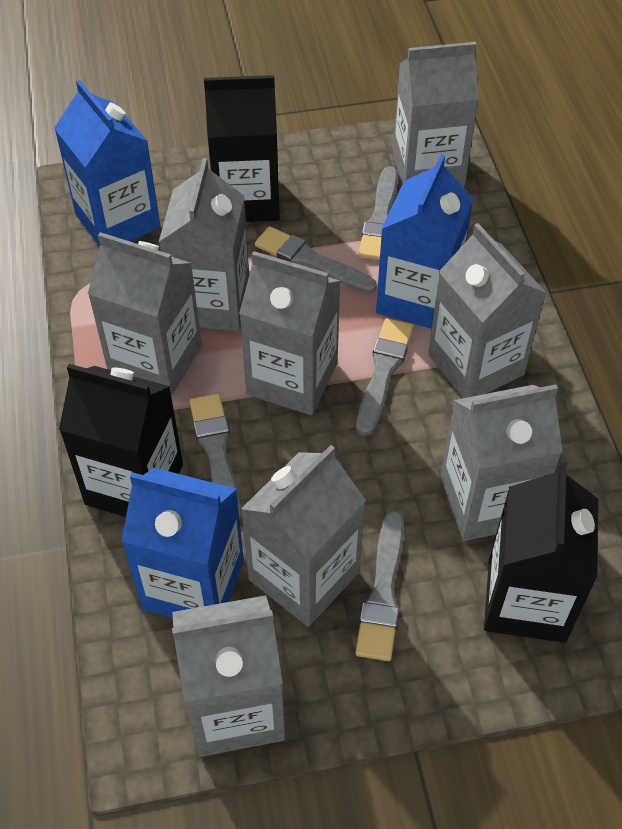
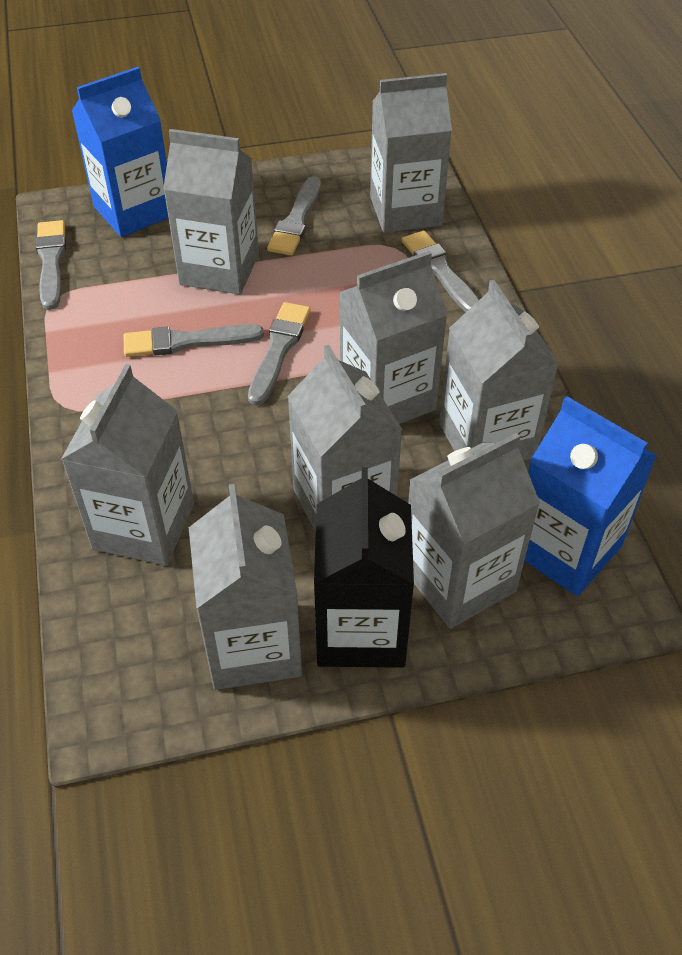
black carton: 3 -> 1
blue carton: 3 -> 2

